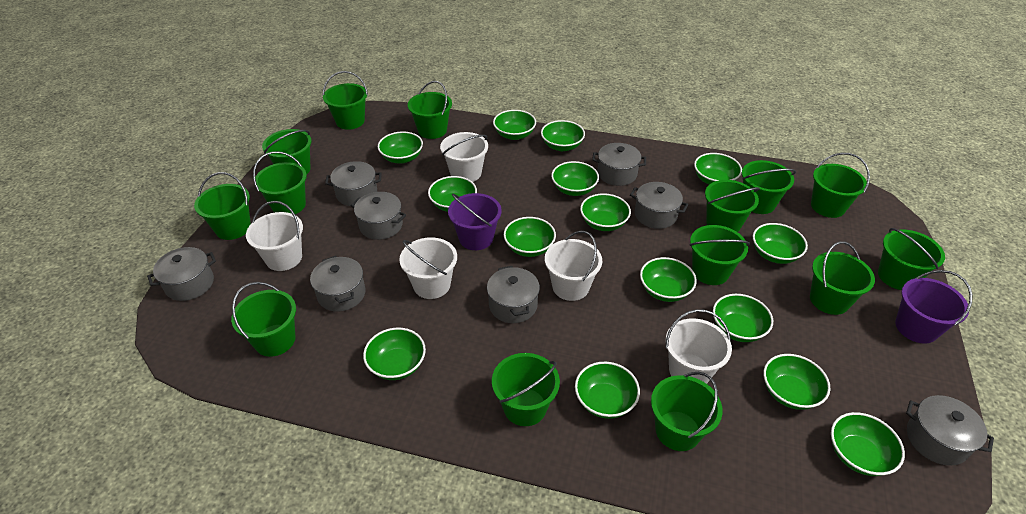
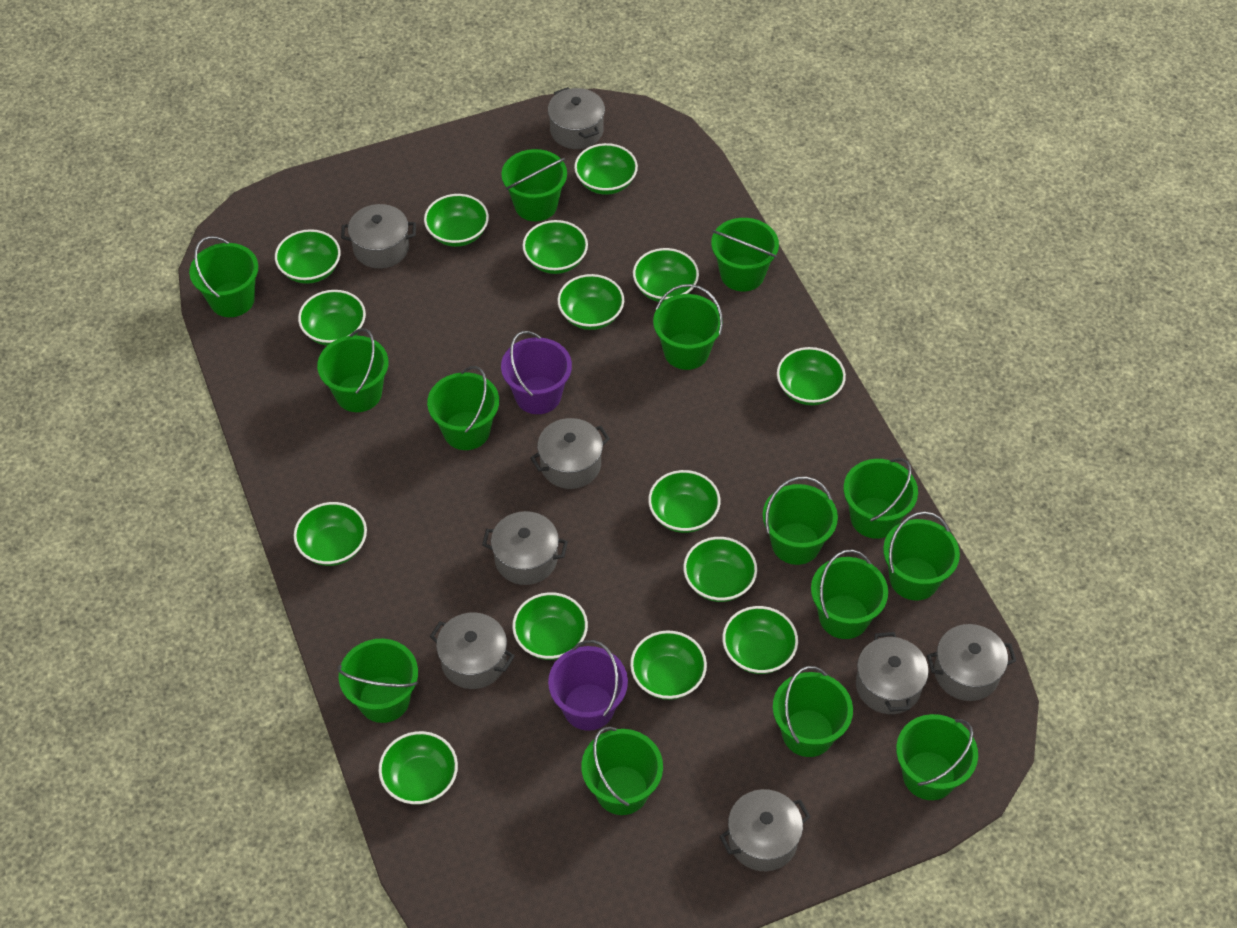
white bucket: 5 -> 0

